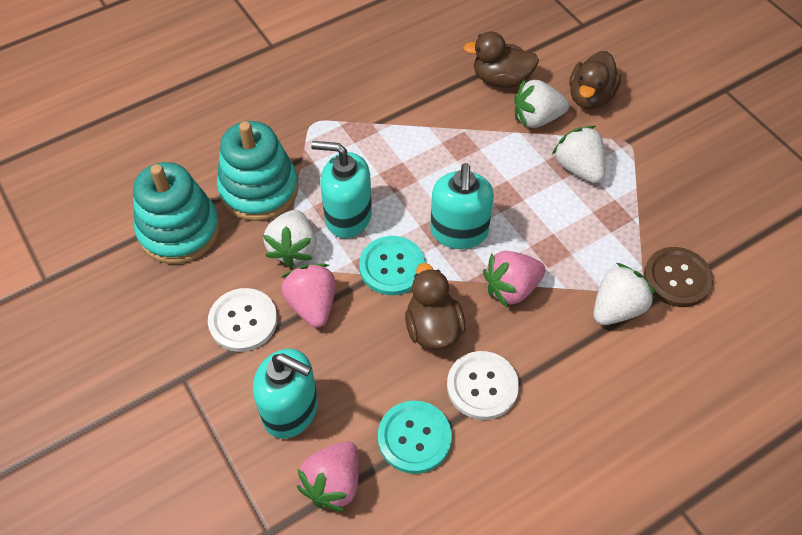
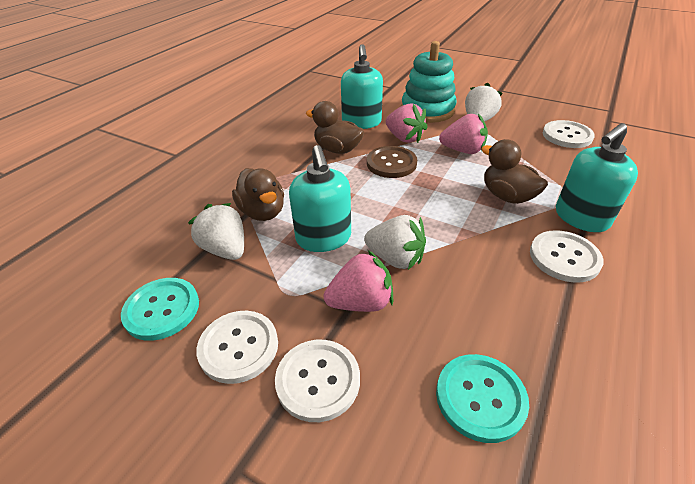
turquoise stacking toy: 2 -> 1
white button: 2 -> 4
white strawberry: 4 -> 3

